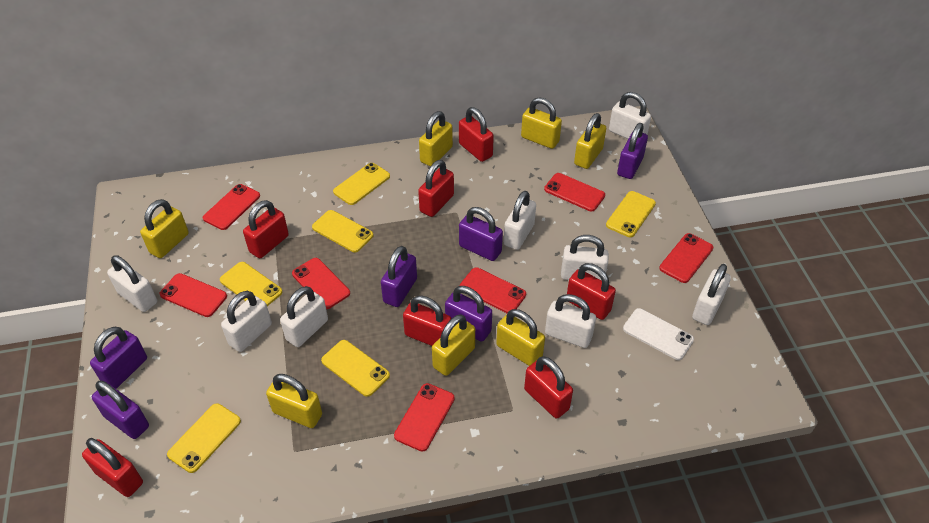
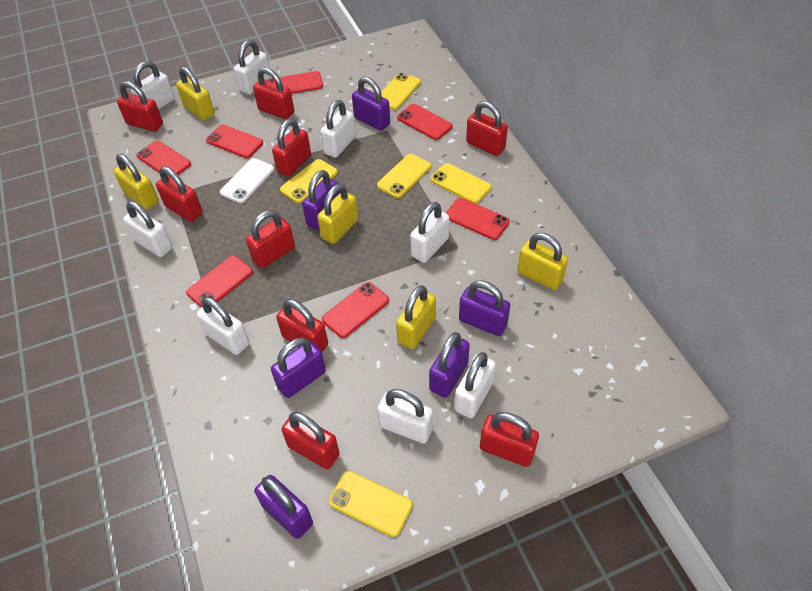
red padlock: 7 -> 9
yellow padlock: 7 -> 5
yellow phone: 6 -> 5

